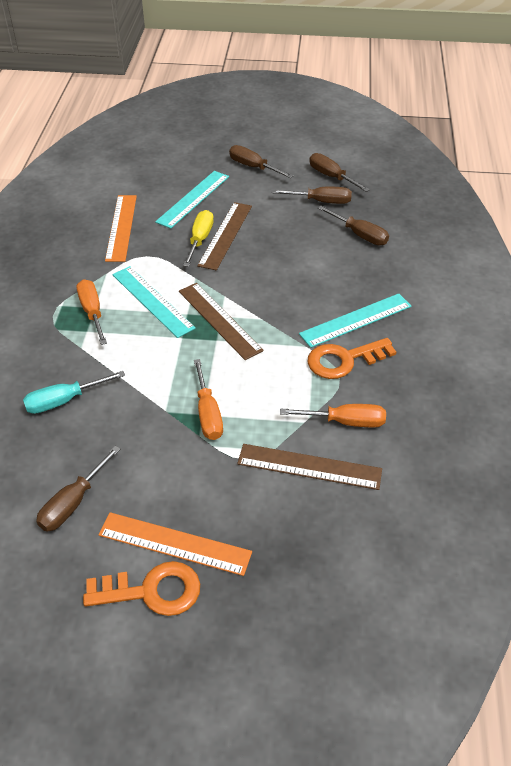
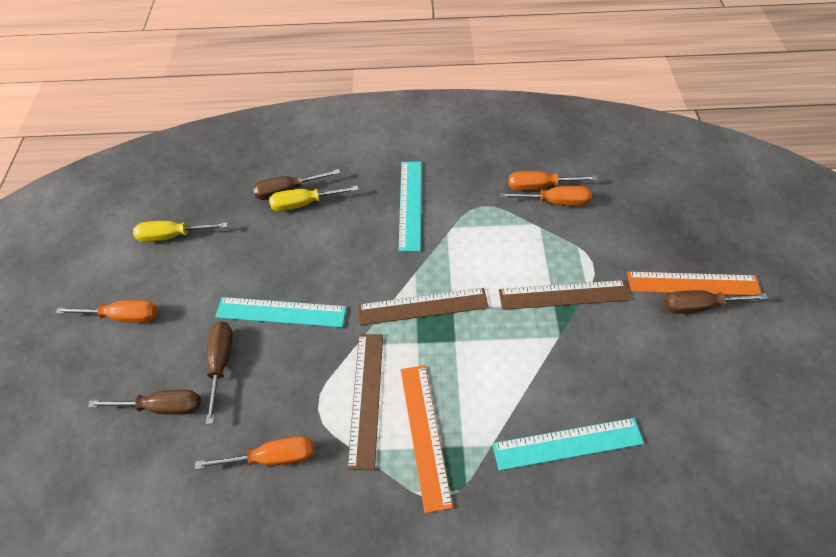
brown screwdriver: 5 -> 4
orange key: 2 -> 0
orange screwdriver: 3 -> 4
turquoise screwdriver: 1 -> 0
yellow screwdriver: 1 -> 2

